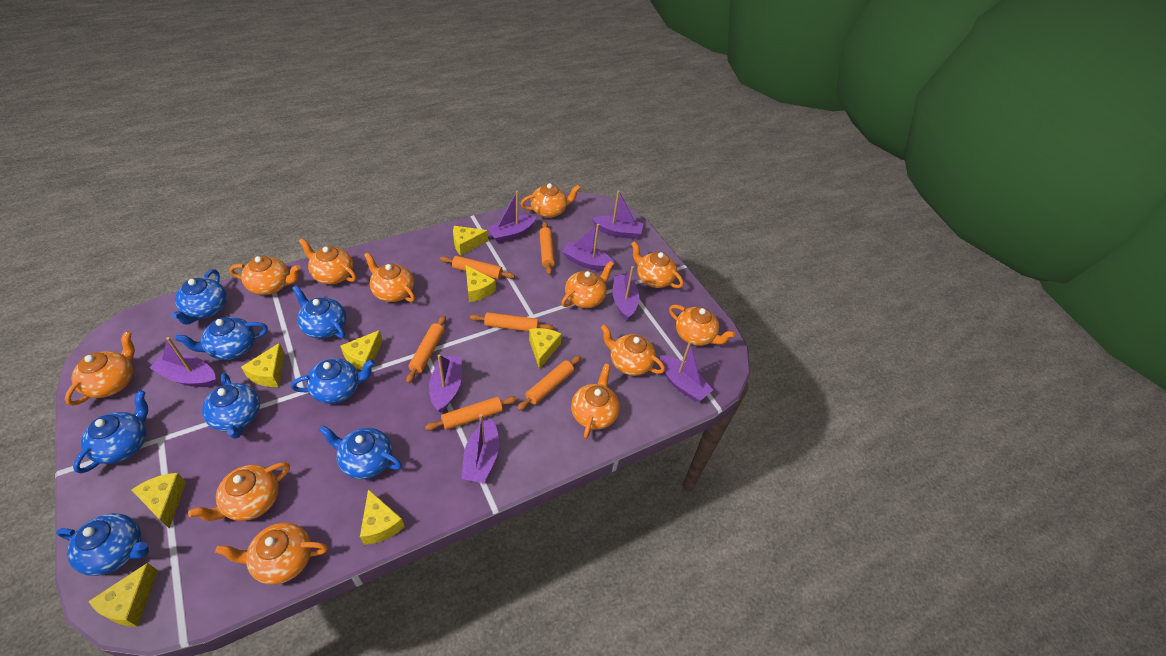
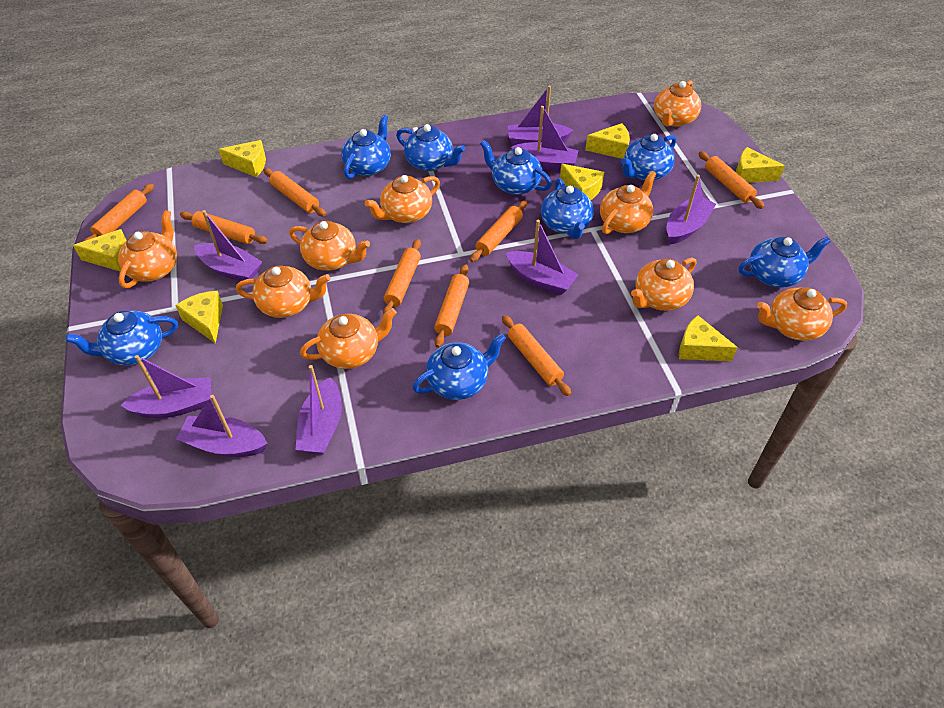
orange rolling pin: 6 -> 8
orange teapot: 12 -> 9
yellow cheese: 8 -> 7

